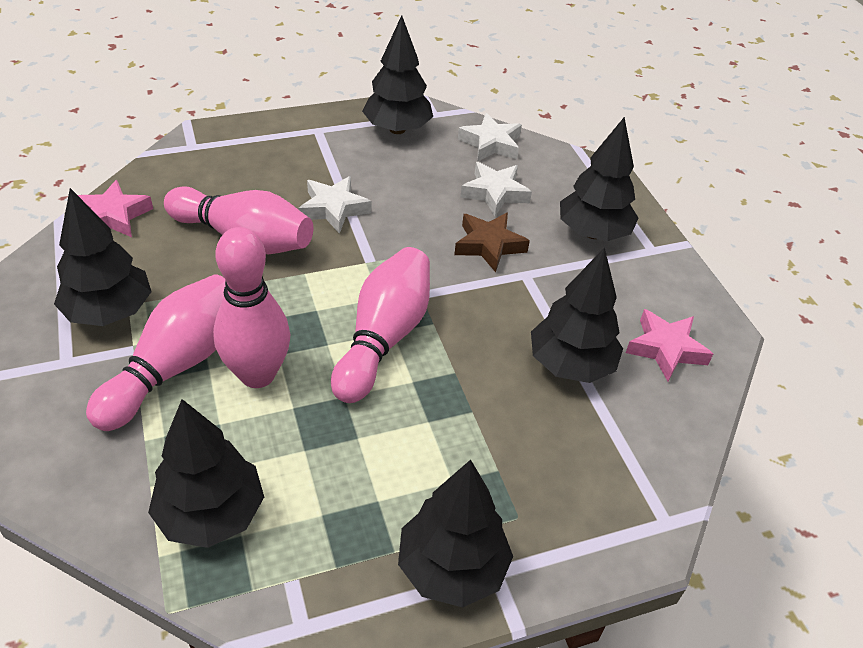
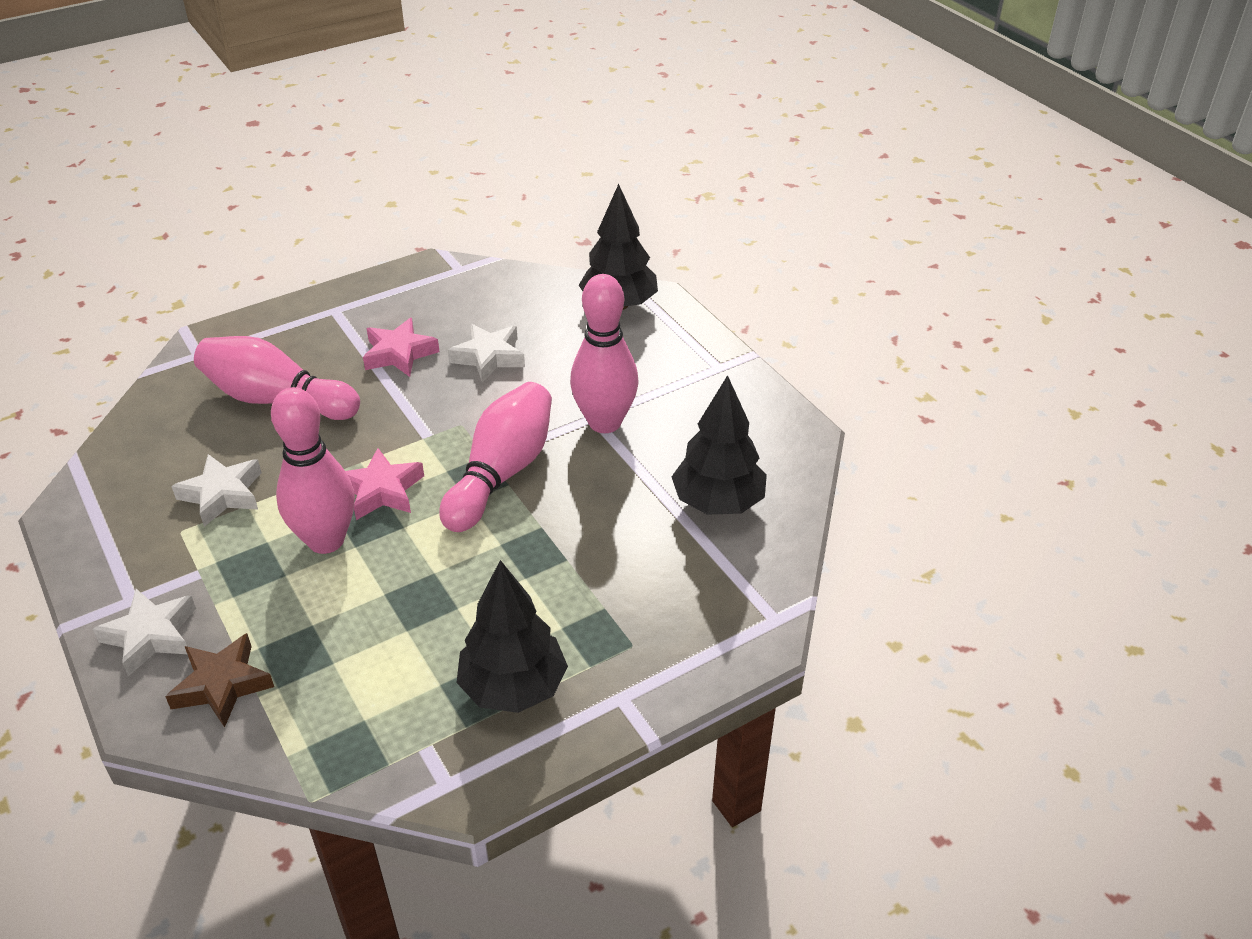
black tree: 6 -> 3

